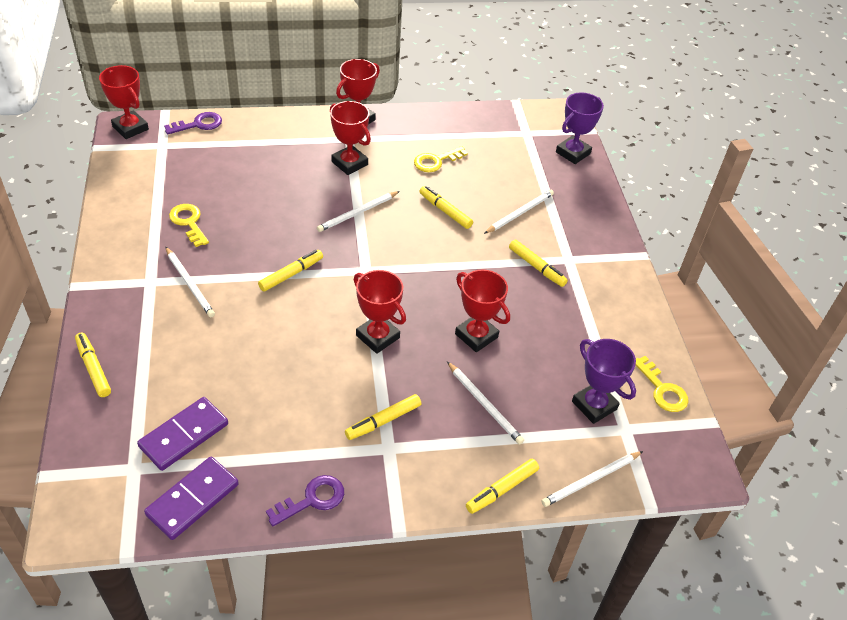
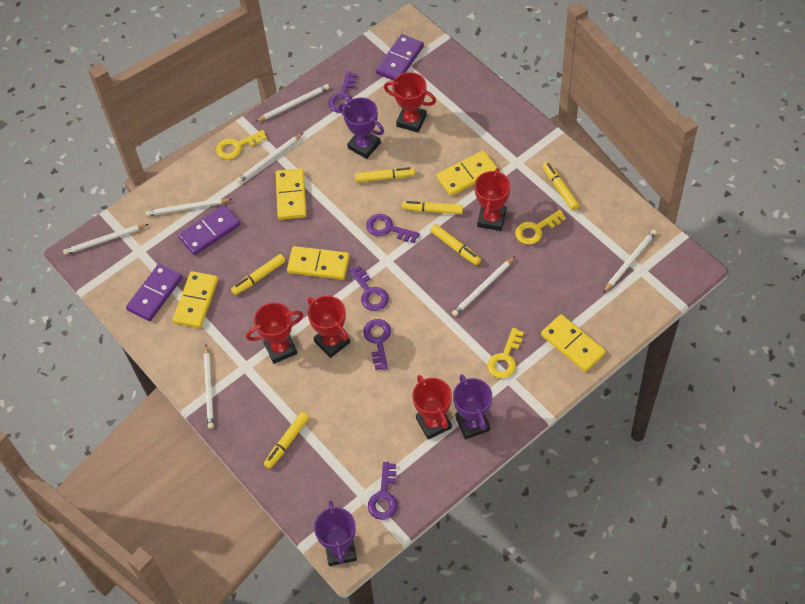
purple domino: 2 -> 3
purple key: 2 -> 5
purple trophy: 2 -> 3
white pencil: 5 -> 7
yellow domino: 0 -> 5

